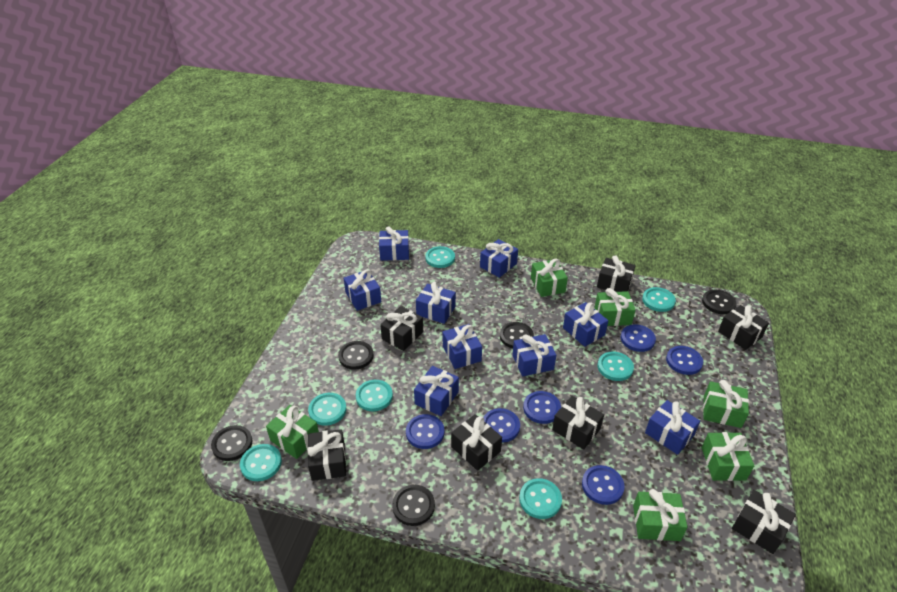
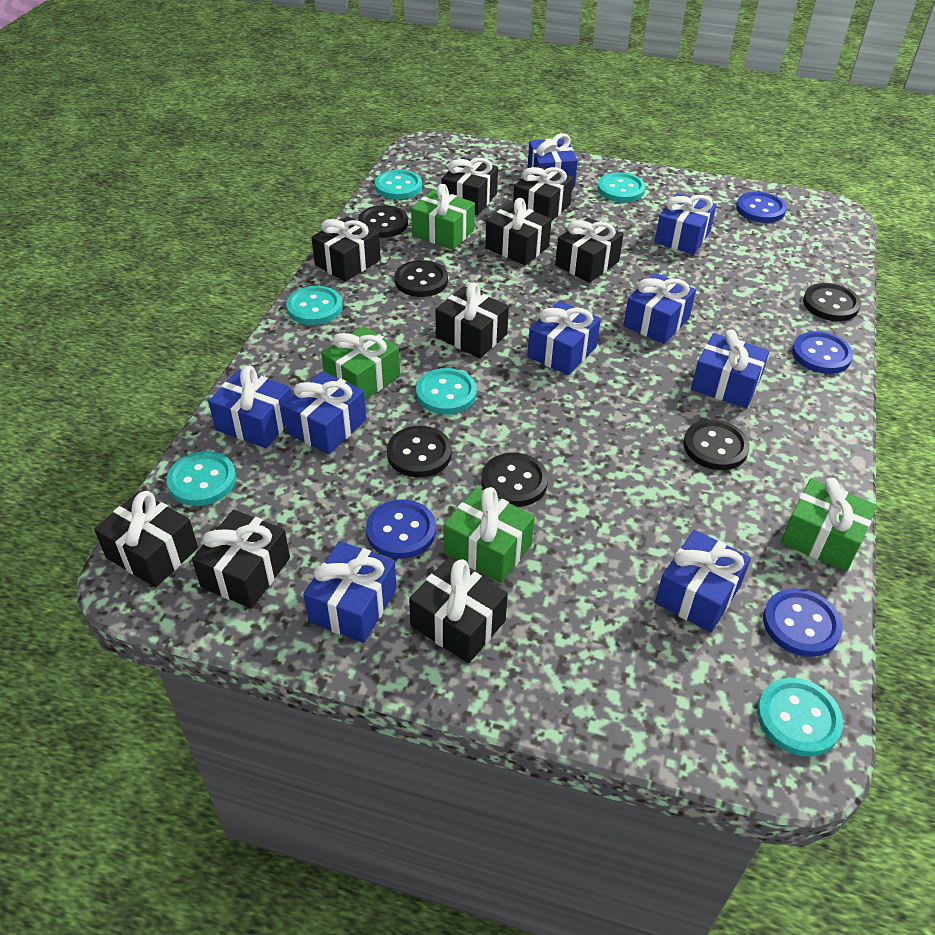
black button: 5 -> 6
black gift: 7 -> 9
blue button: 6 -> 4
green gift: 6 -> 4
turquoise button: 7 -> 6

